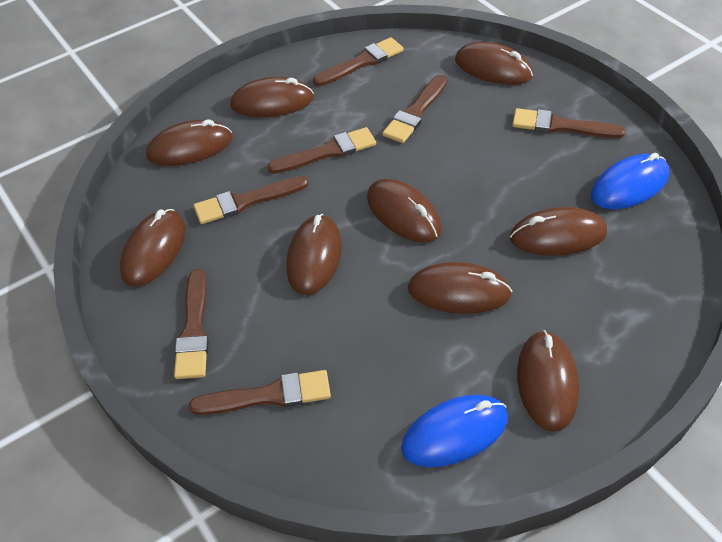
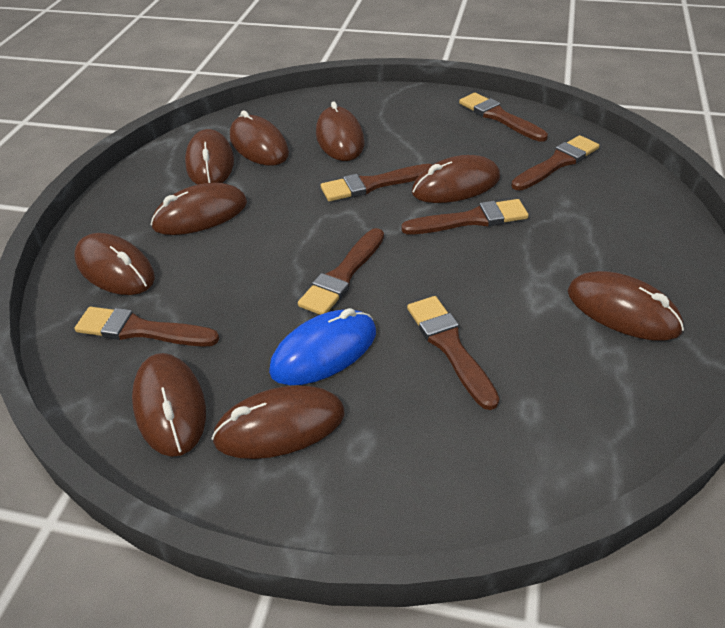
blue mouse: 2 -> 1

